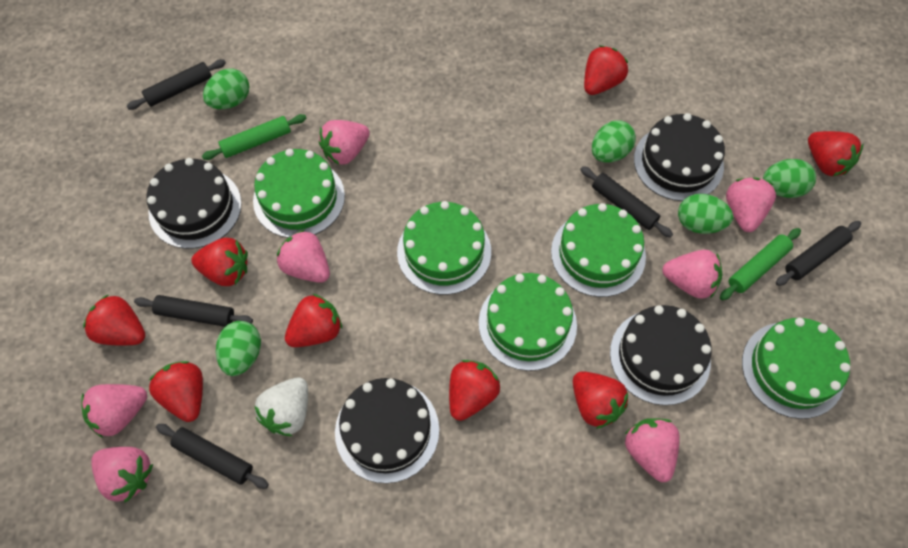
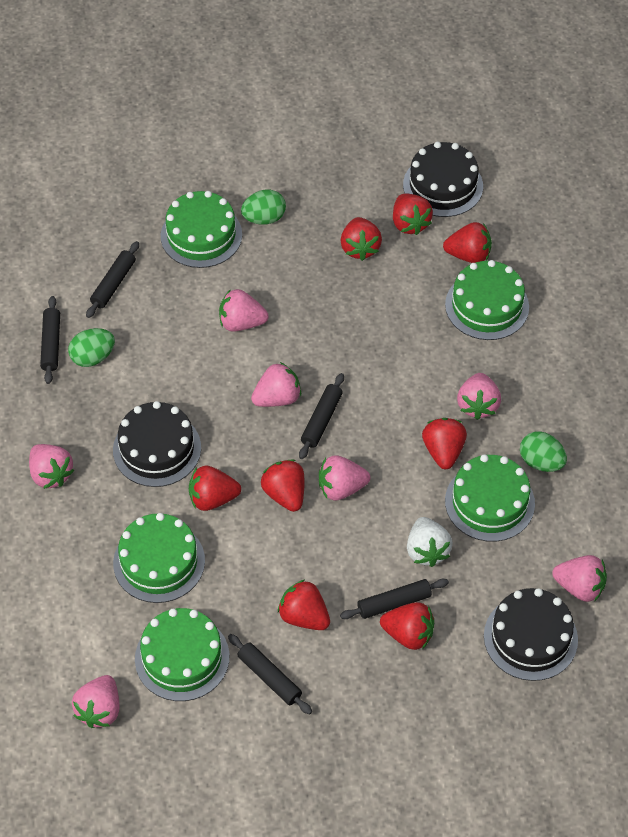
black cake: 4 -> 3
green egg: 5 -> 3
green rolling pin: 2 -> 0

